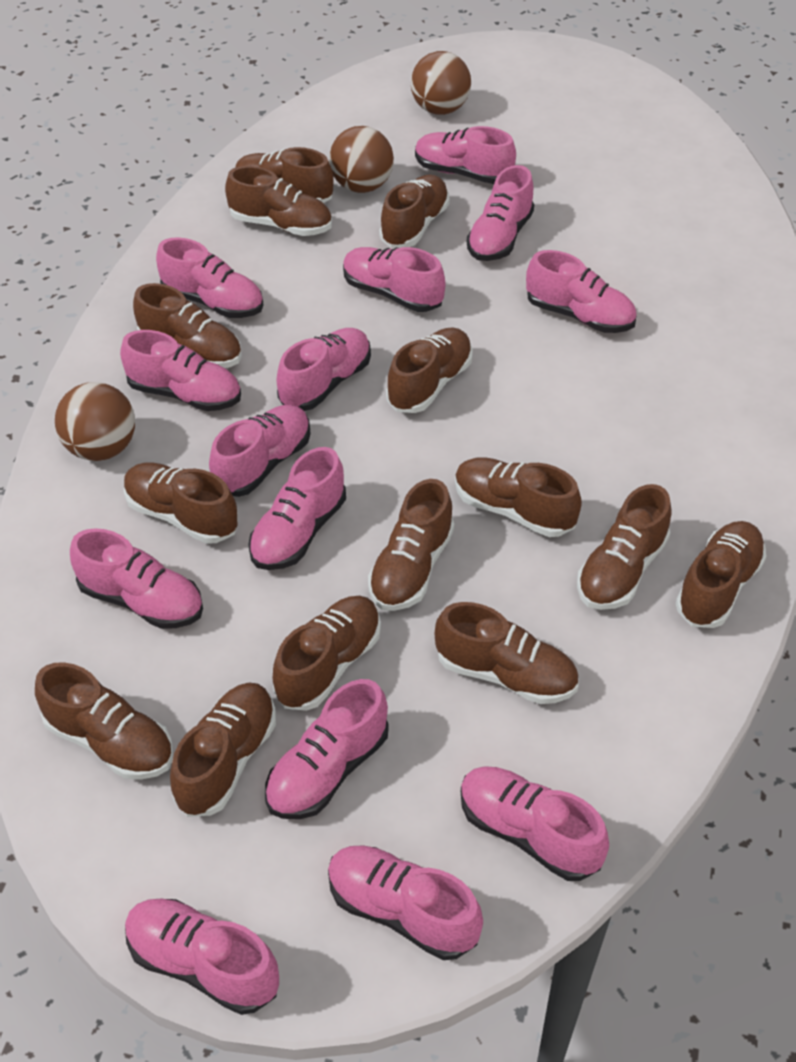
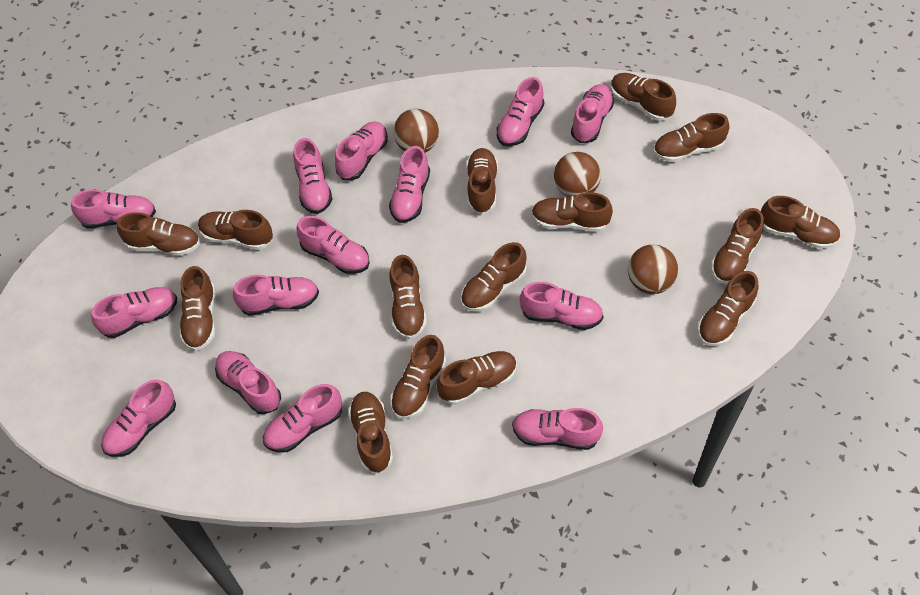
brown shoe: 14 -> 15

